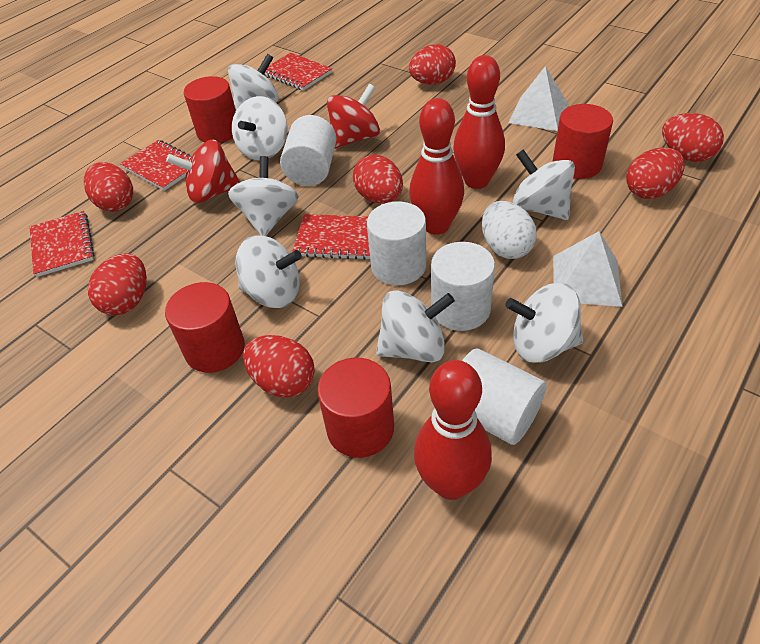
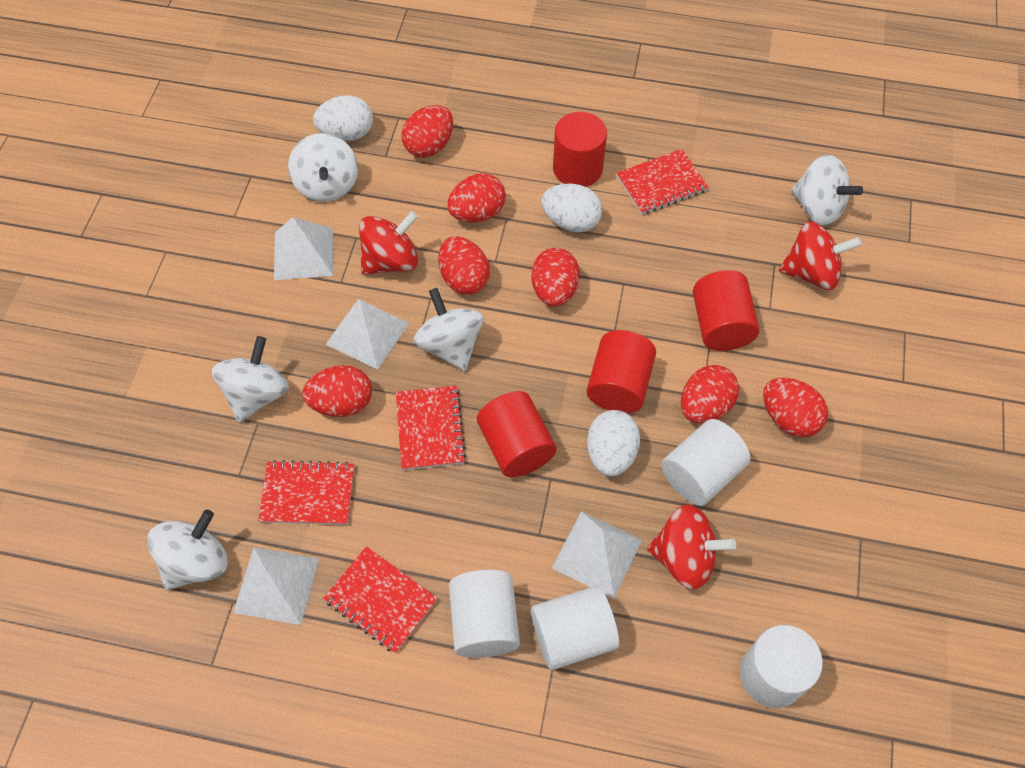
red bowling pin: 3 -> 0
red spinning top: 2 -> 3
white egg: 1 -> 3
white pyramid: 2 -> 4
white spinning top: 7 -> 5

